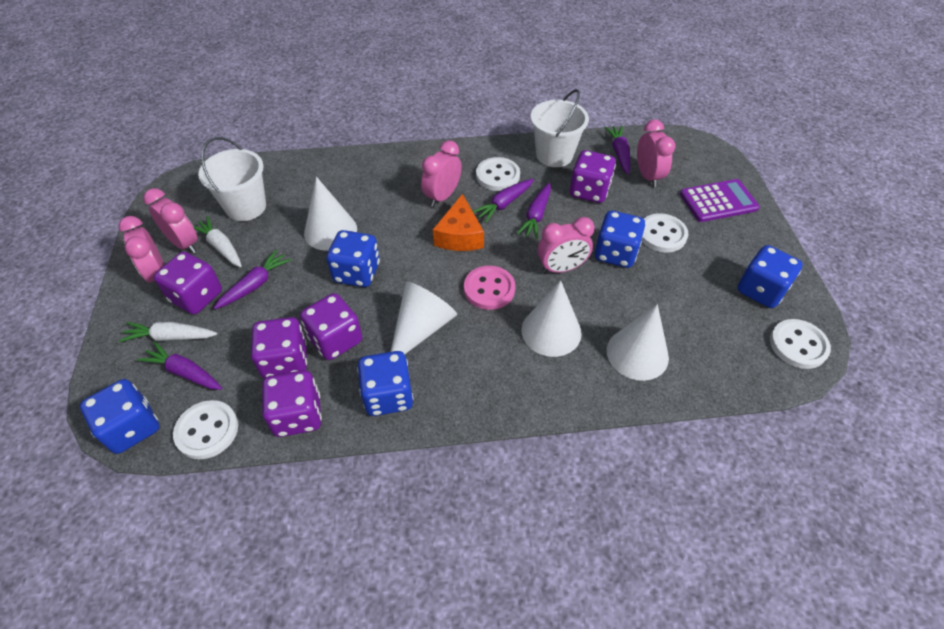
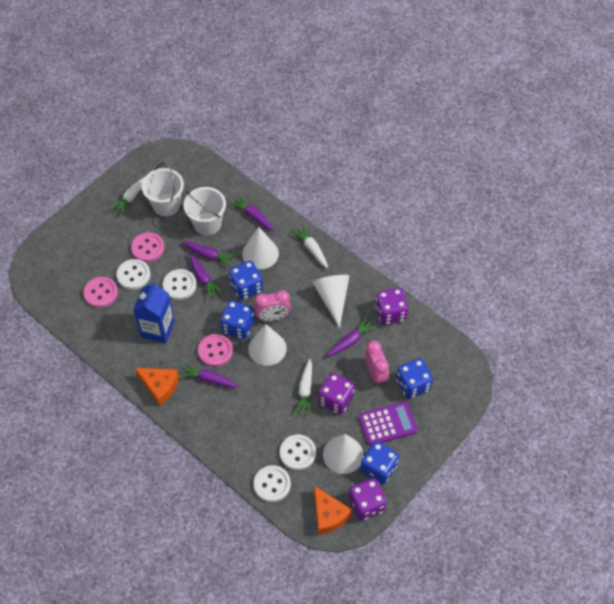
blue carton: 0 -> 1
blue dice: 5 -> 4
orange cheese: 1 -> 2
pink button: 1 -> 3
pink clock: 5 -> 2
purple dice: 5 -> 3
white carrot: 2 -> 3

